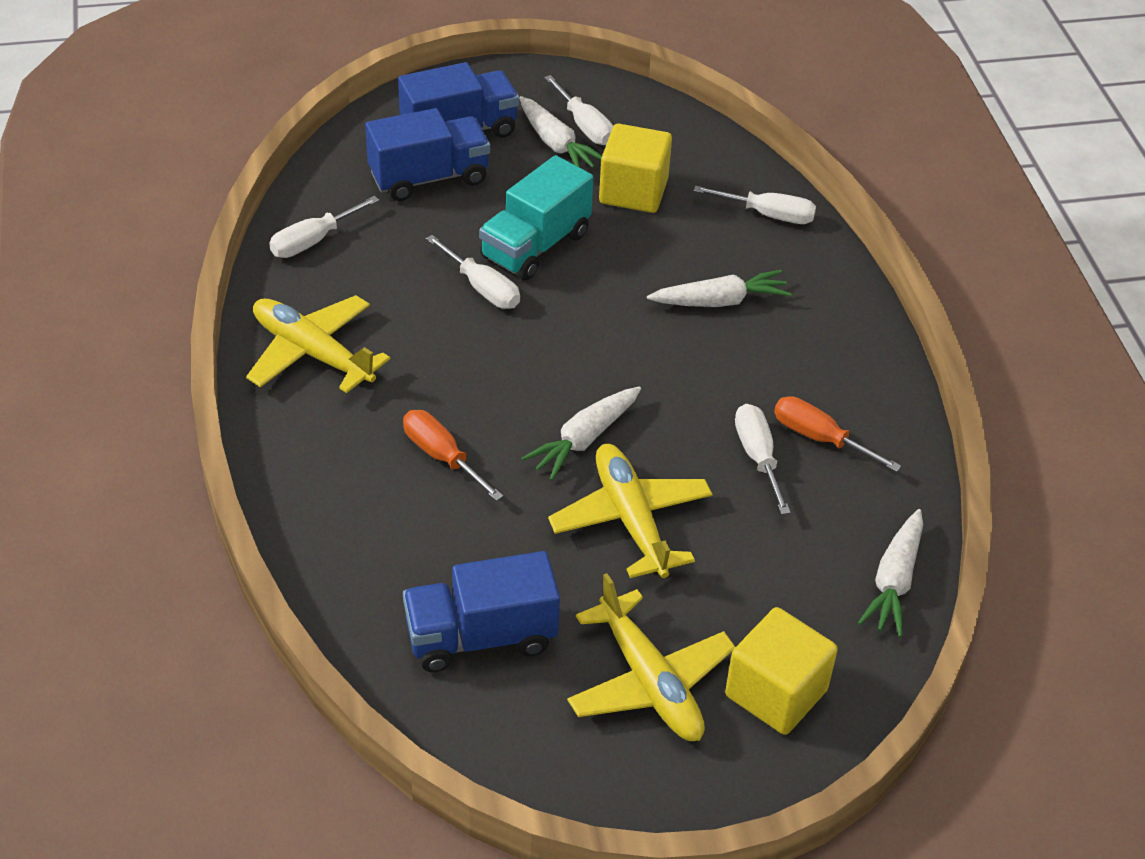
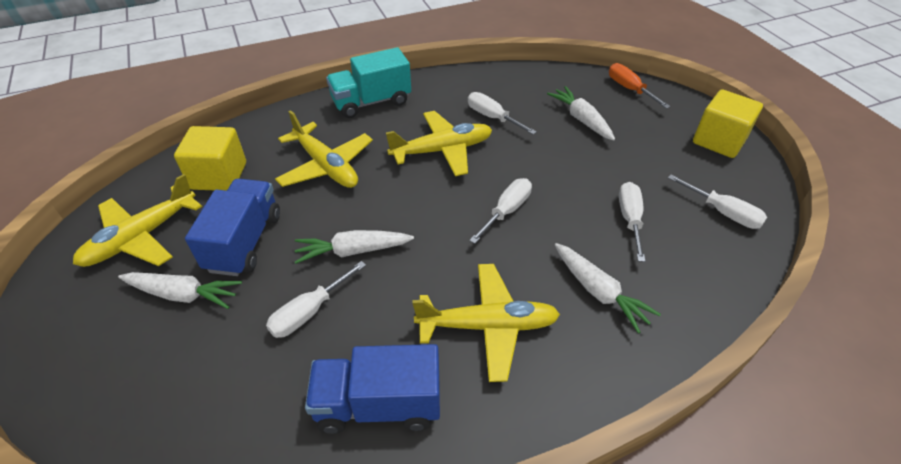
blue truck: 3 -> 2
orange screwdriver: 2 -> 1
yellow plane: 3 -> 4

